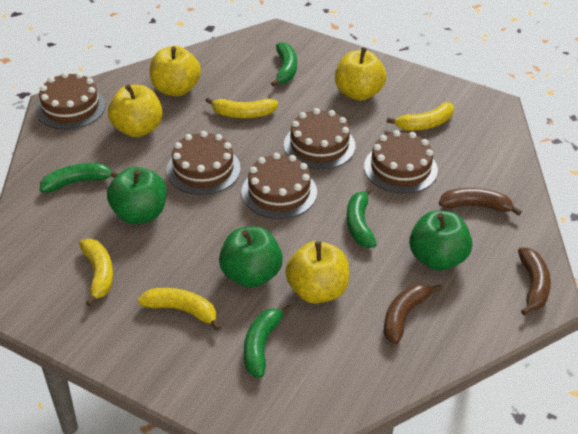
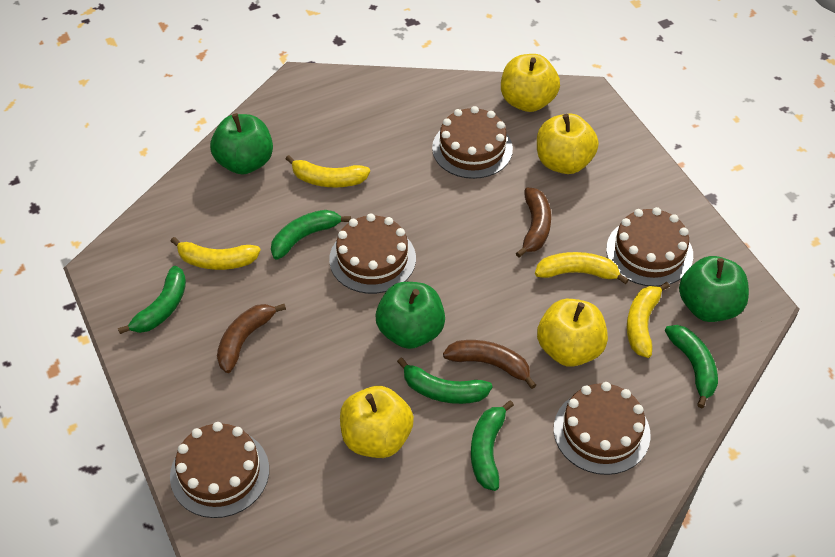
green banana: 4 -> 5

